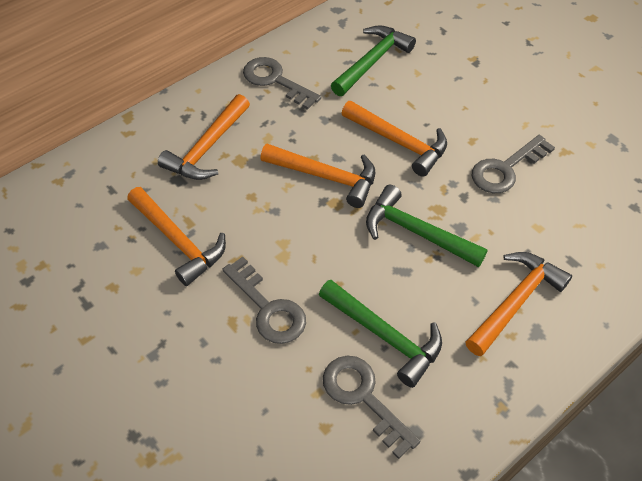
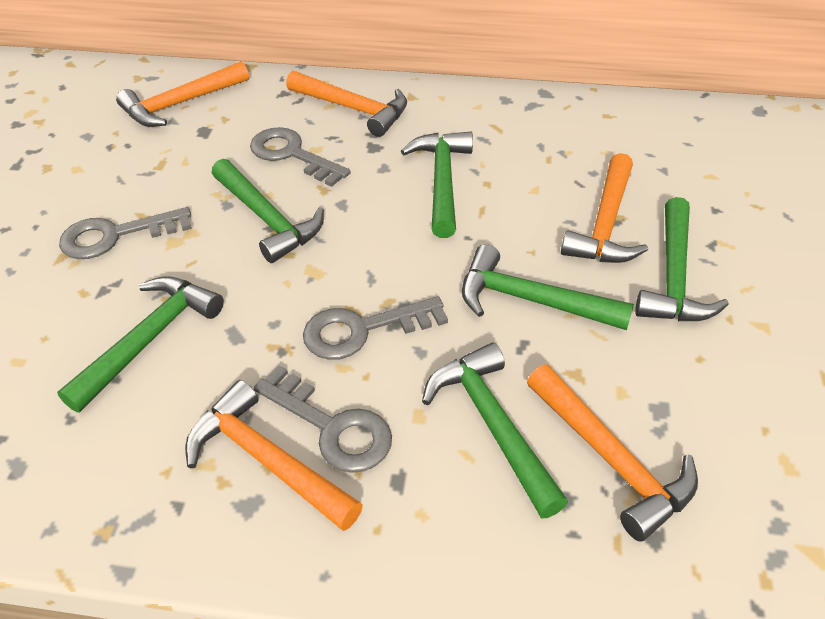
green hammer: 3 -> 6

